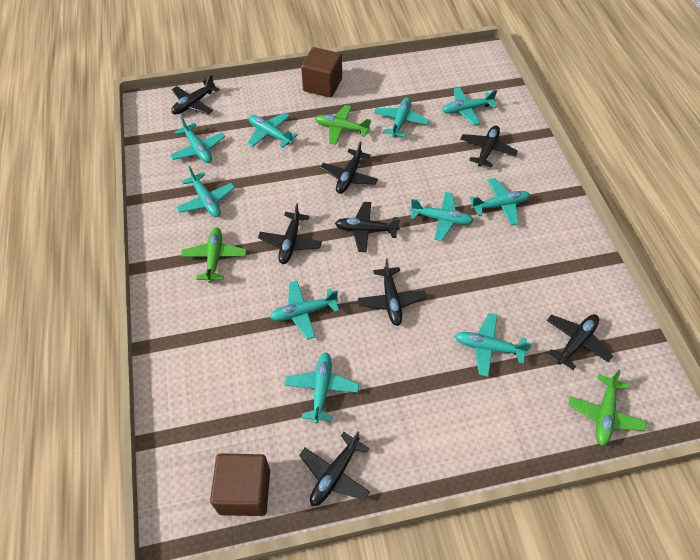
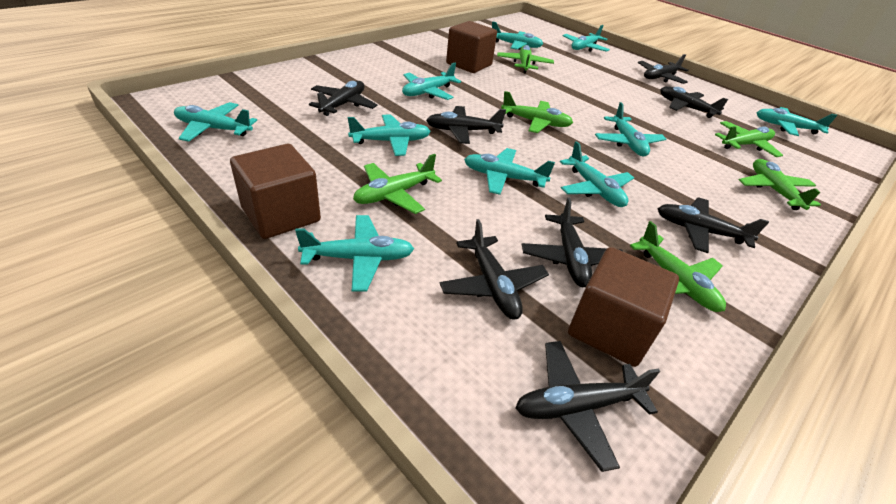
brown cube: 2 -> 3
green plane: 3 -> 6

